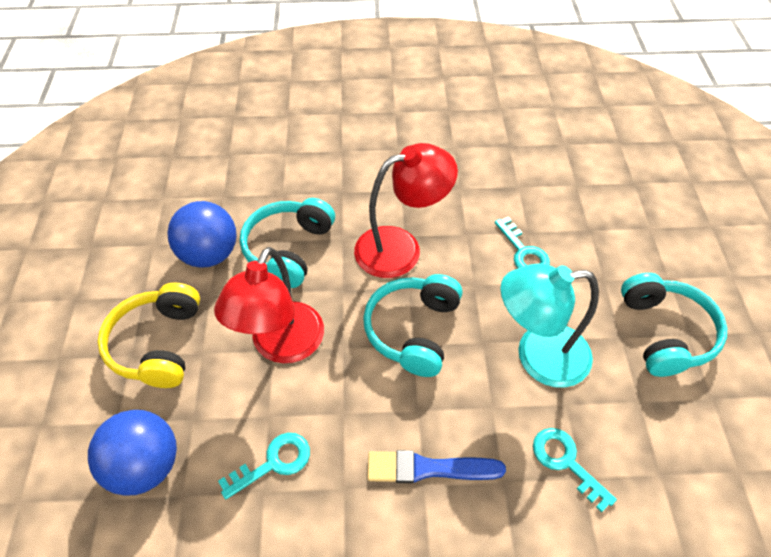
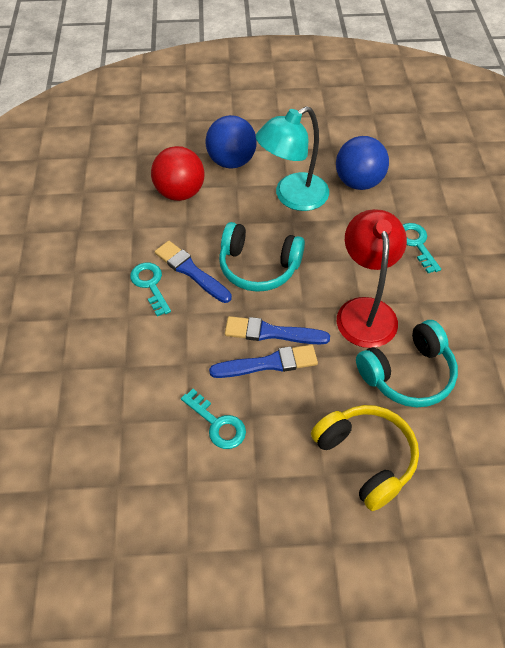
blue brush: 1 -> 3
red ball: 0 -> 1
red lamp: 2 -> 1
turquoise headphones: 3 -> 2

